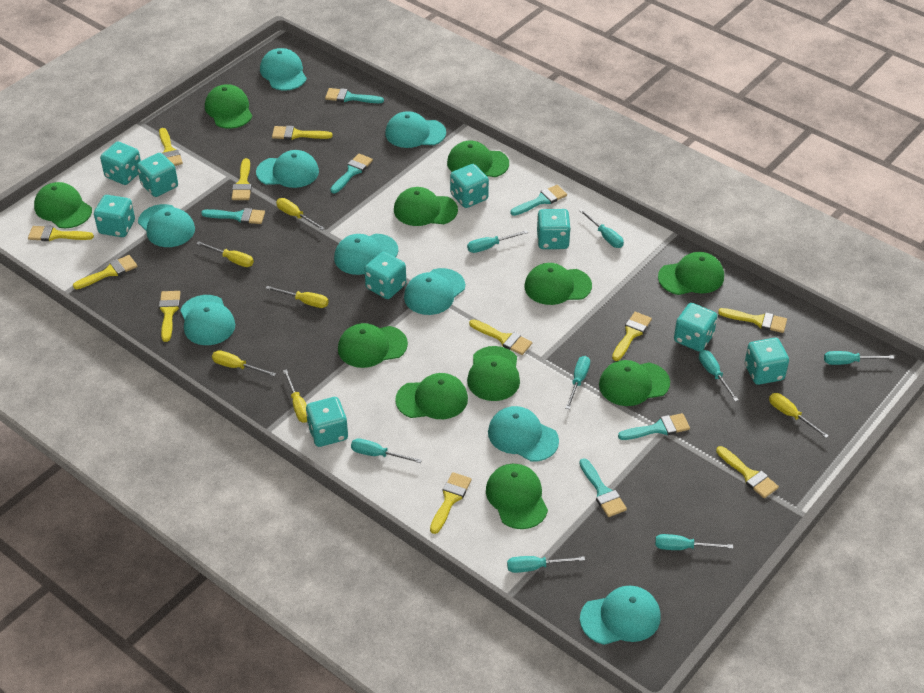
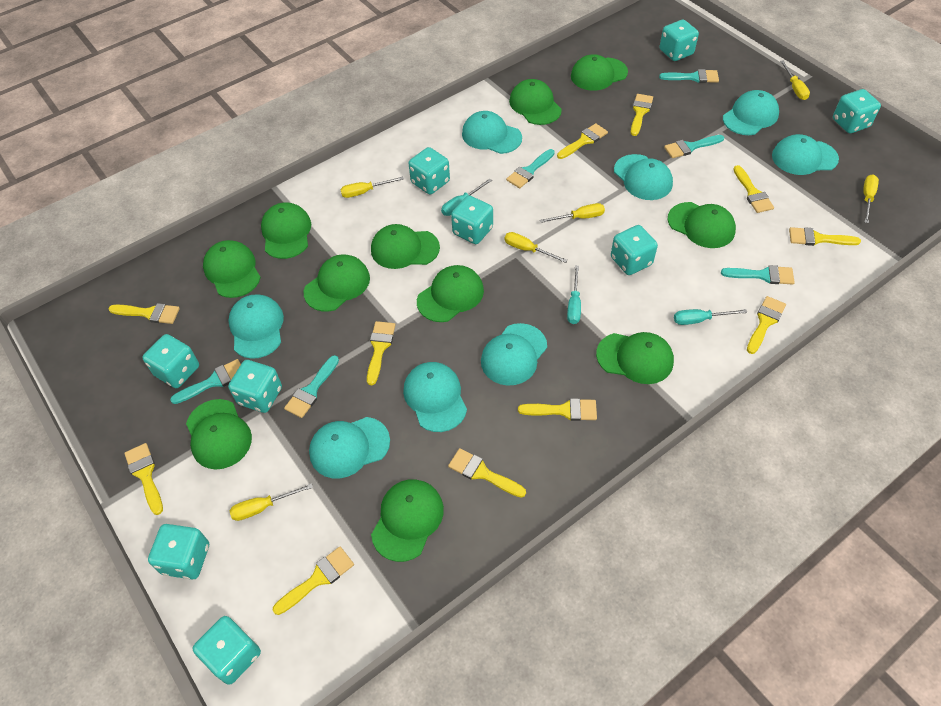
turquoise cap: 9 -> 8
turquoise screwdriver: 8 -> 3

